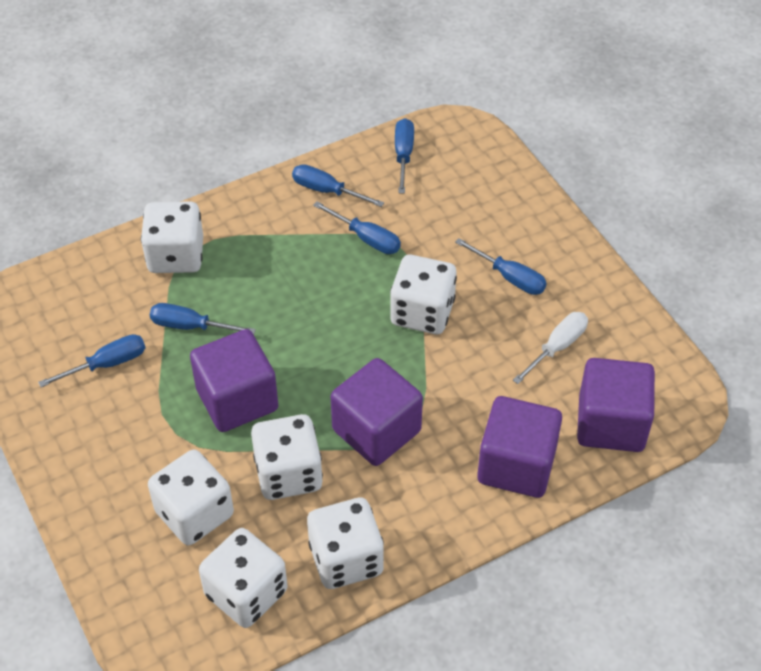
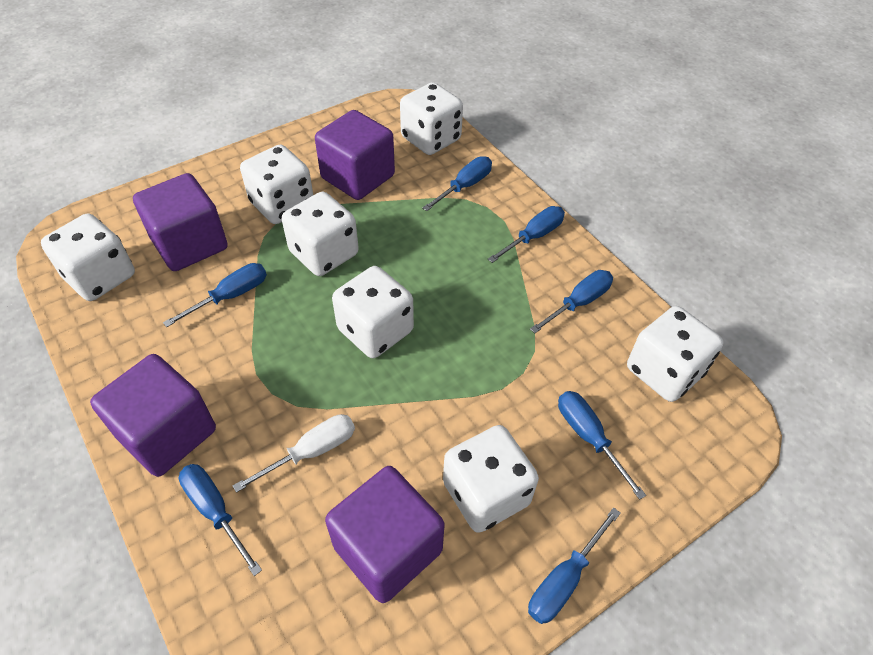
blue screwdriver: 6 -> 7
white dice: 6 -> 7

